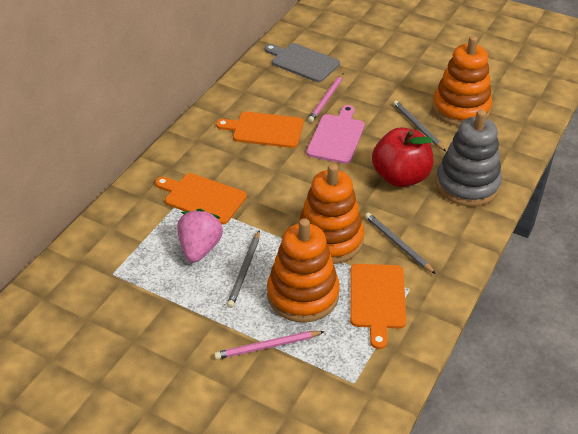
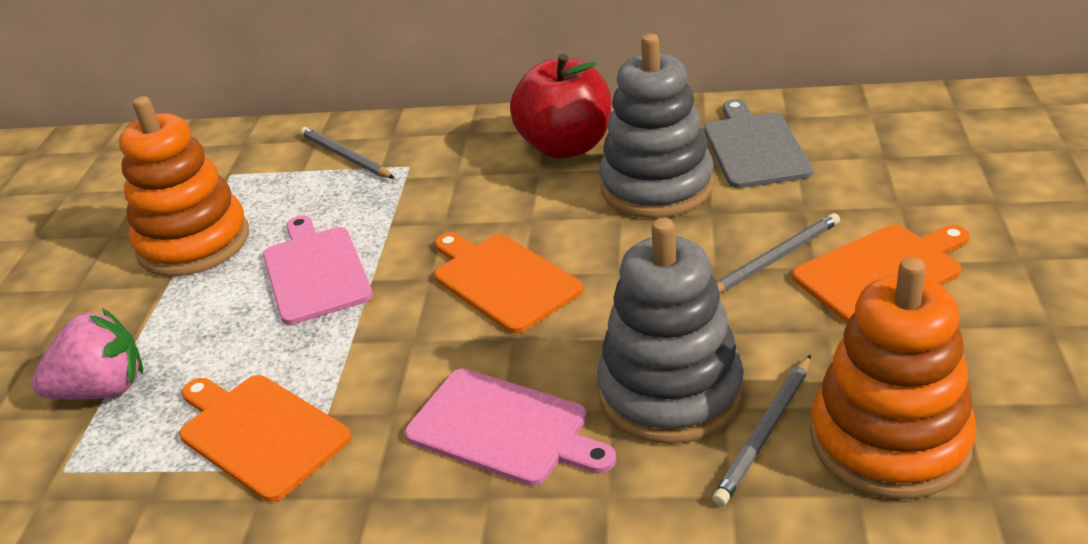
grey stacking toy: 1 -> 2
orange stacking toy: 3 -> 2
pink cutting board: 1 -> 2
pink pencil: 2 -> 0

